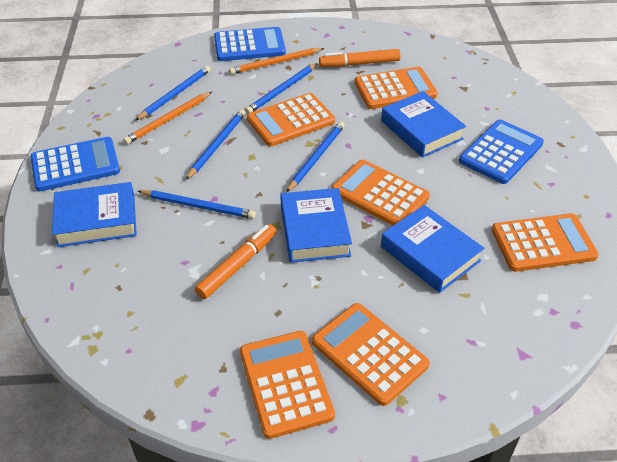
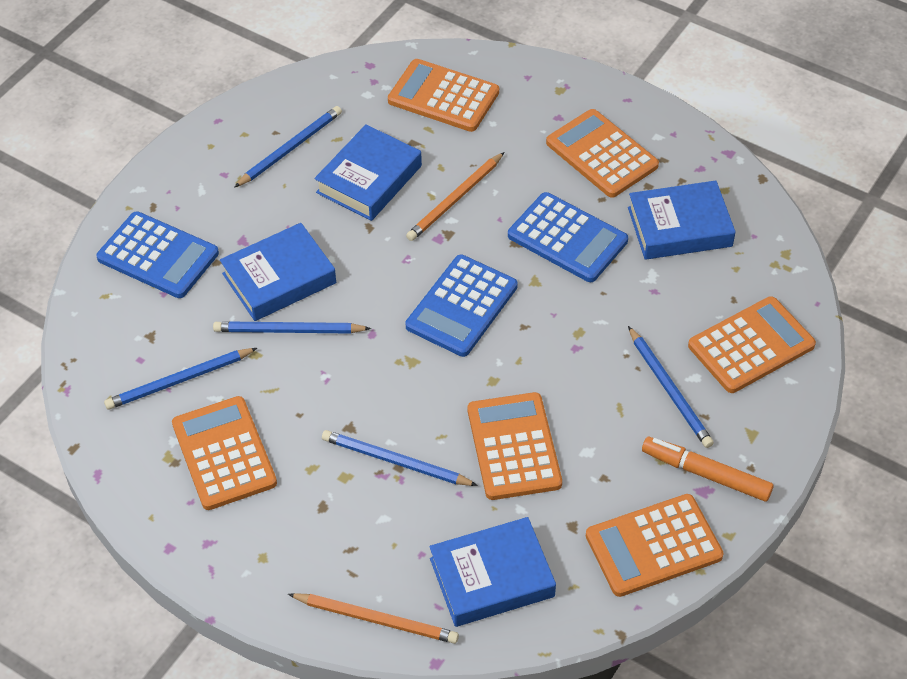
orange marker: 2 -> 1

